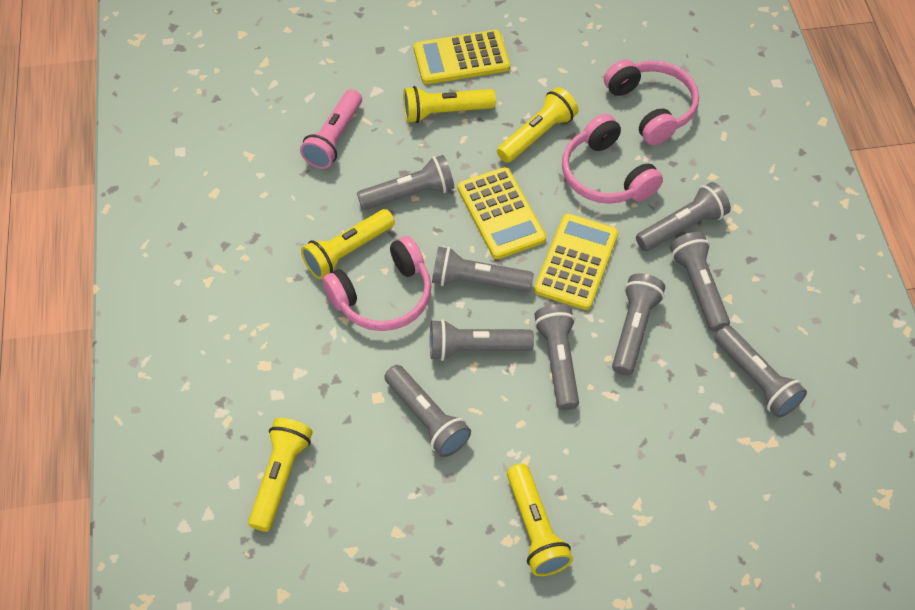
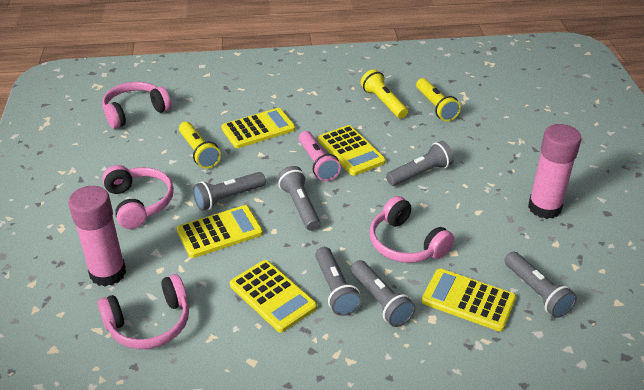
grey flashlight: 9 -> 6
pink glue stick: 0 -> 2
pink headphones: 3 -> 4
yellow calculator: 3 -> 5
yellow flashlight: 5 -> 3

